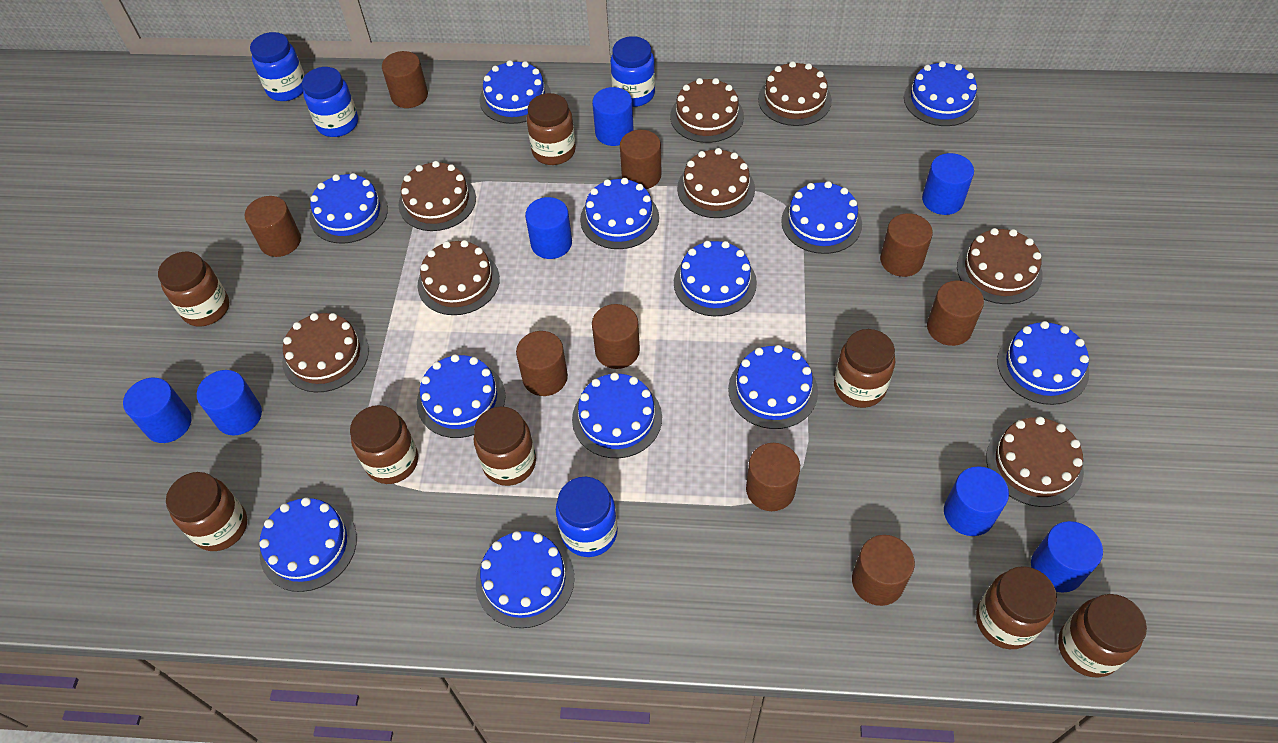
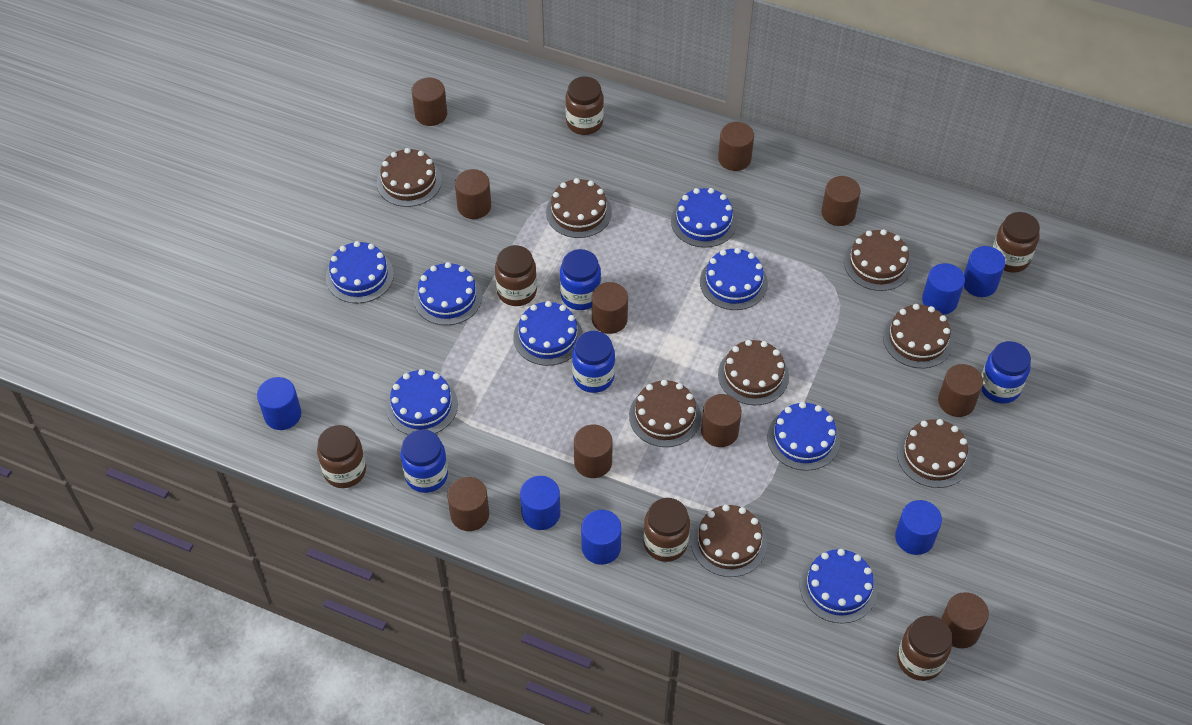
blue cake: 12 -> 8
blue cylinder: 7 -> 6
brown cylinder: 9 -> 10
brown jar: 8 -> 6

